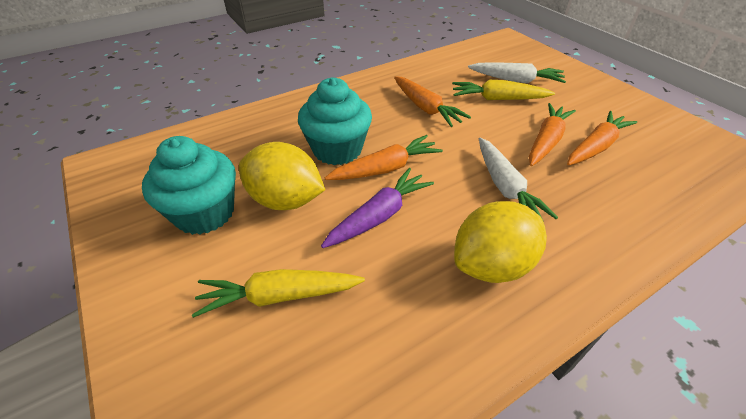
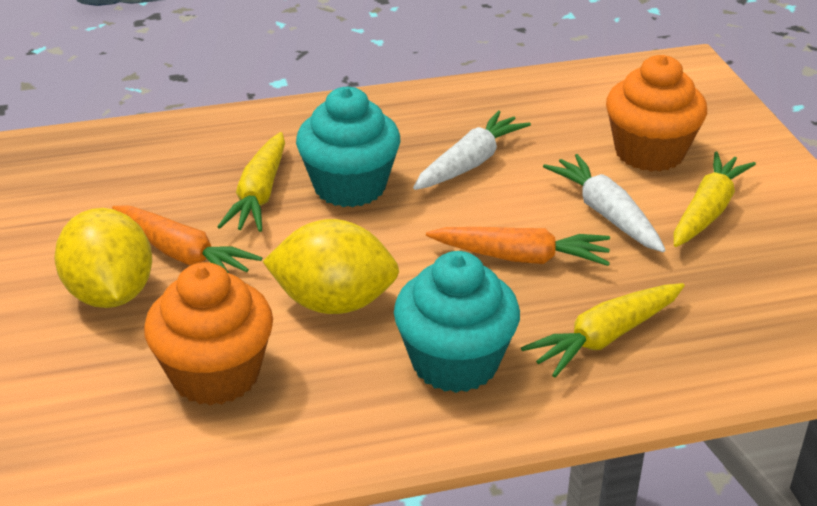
orange carrot: 4 -> 2
orange cupcake: 0 -> 2
purple carrot: 1 -> 0
yellow carrot: 2 -> 3

